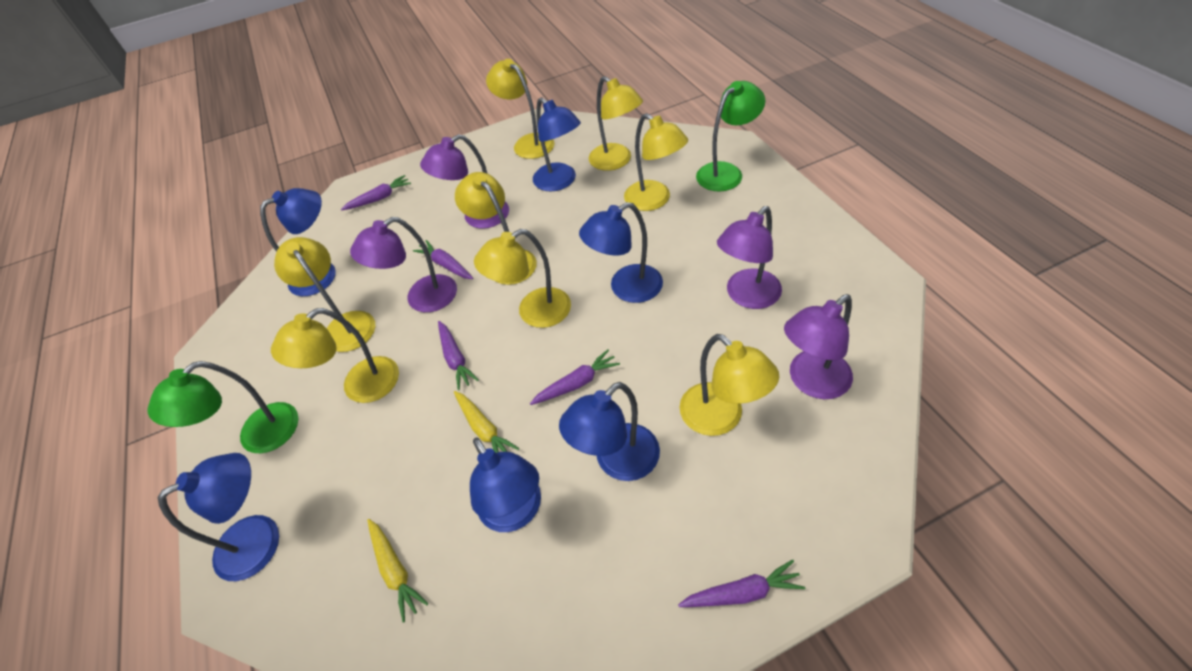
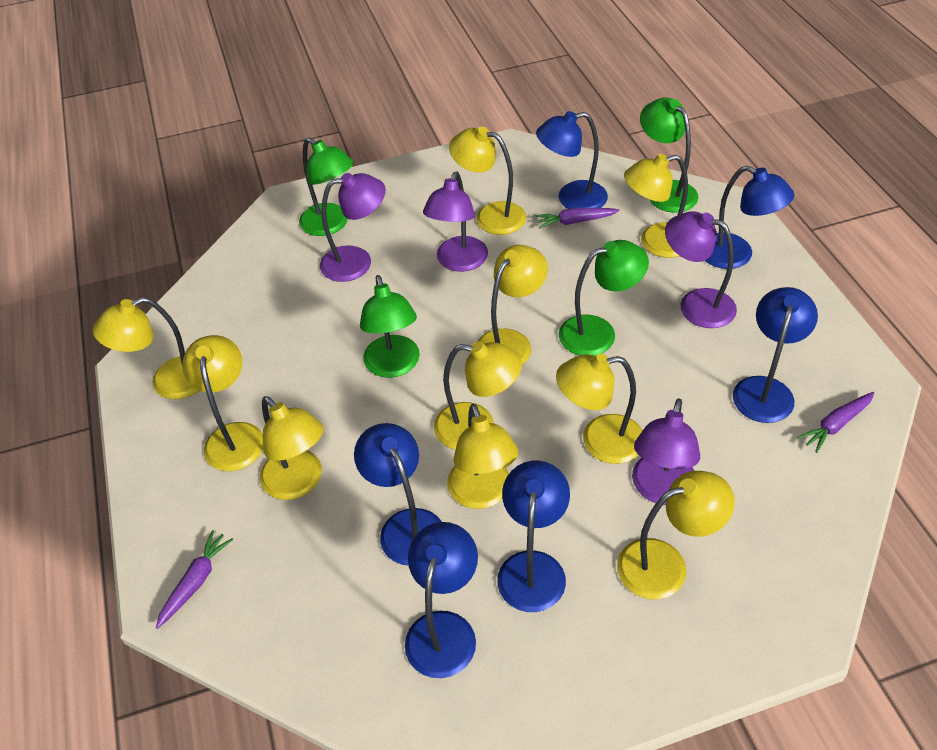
green lamp: 2 -> 4
purple carrot: 5 -> 3
yellow carrot: 2 -> 0
yellow lamp: 8 -> 10

